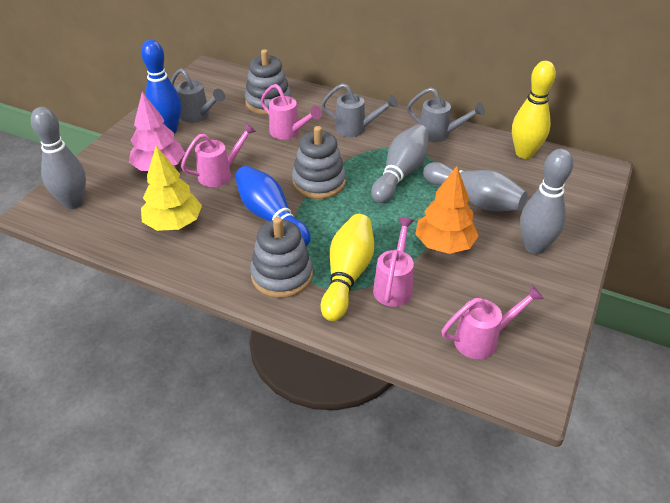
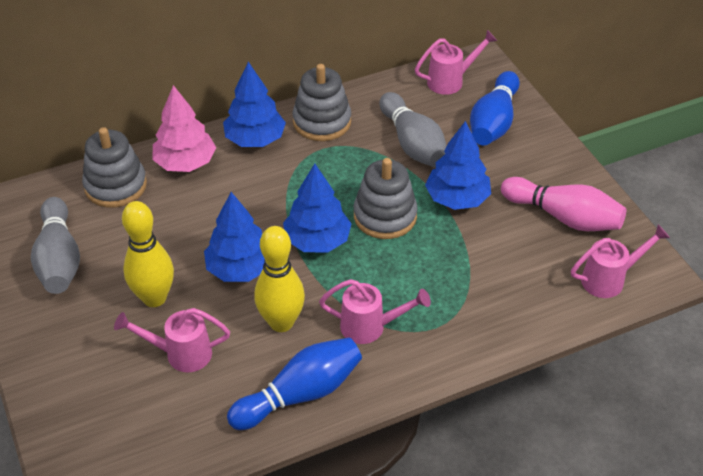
blue tree: 0 -> 4
grey bowling pin: 4 -> 2
grey watering can: 3 -> 0
orange tree: 1 -> 0
pink bowling pin: 0 -> 1
yellow tree: 1 -> 0

